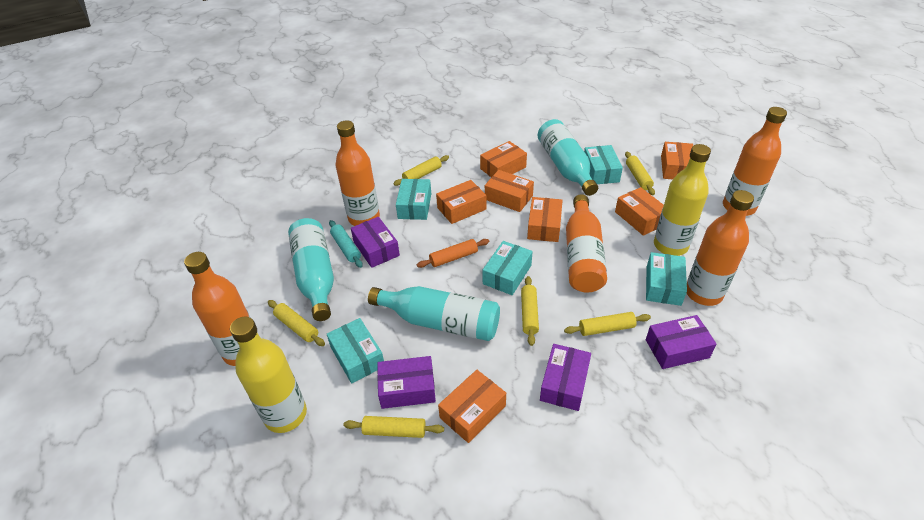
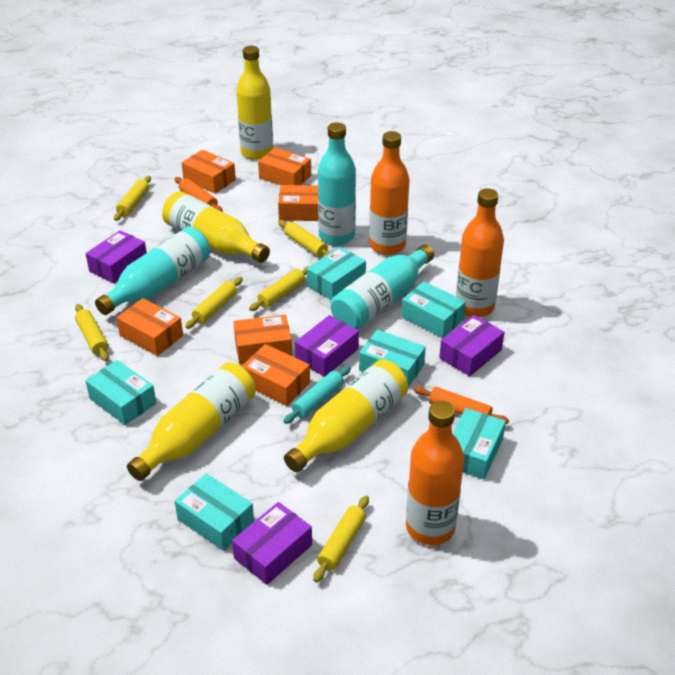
orange bottle: 5 -> 3
orange box: 7 -> 6
orange rolling pin: 1 -> 2
turquoise box: 5 -> 6
yellow bottle: 2 -> 4

